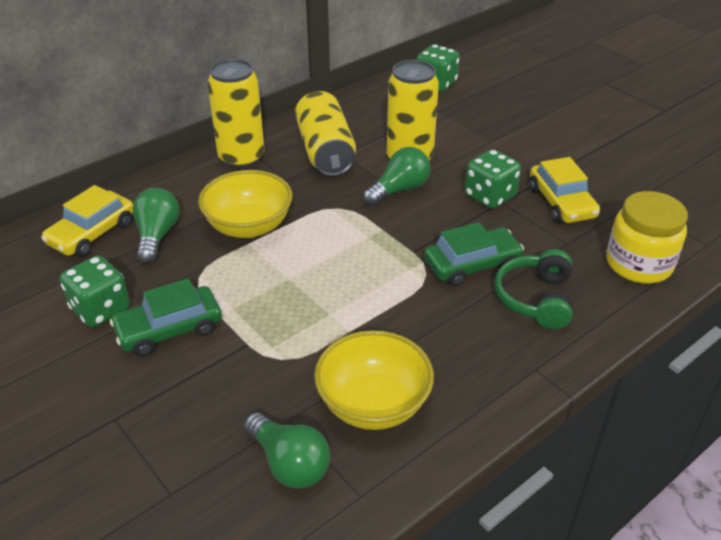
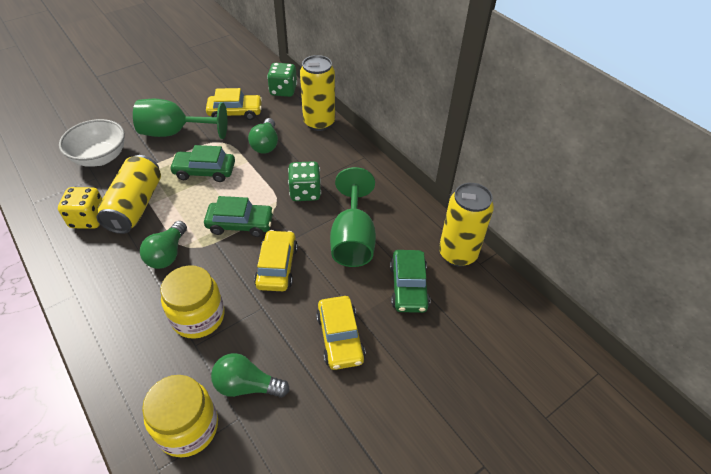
green car: 2 -> 3
green dice: 3 -> 2
green goblet: 0 -> 2
green headphones: 1 -> 0
white bowl: 0 -> 1
yellow bowl: 2 -> 0
yellow car: 2 -> 3
yellow dice: 0 -> 1
yellow jar: 1 -> 2

